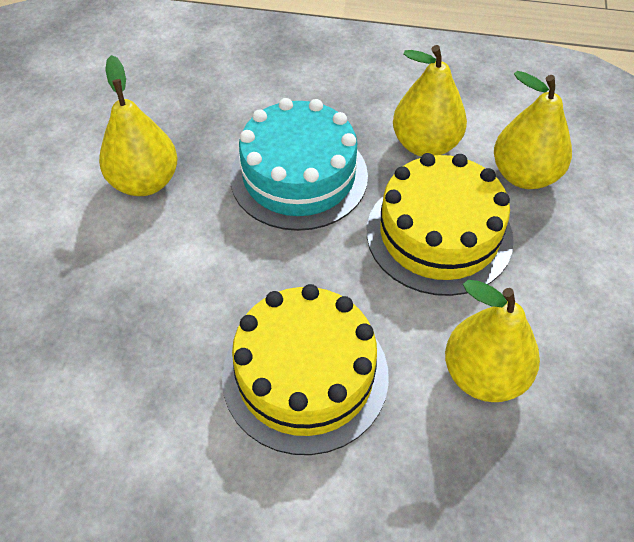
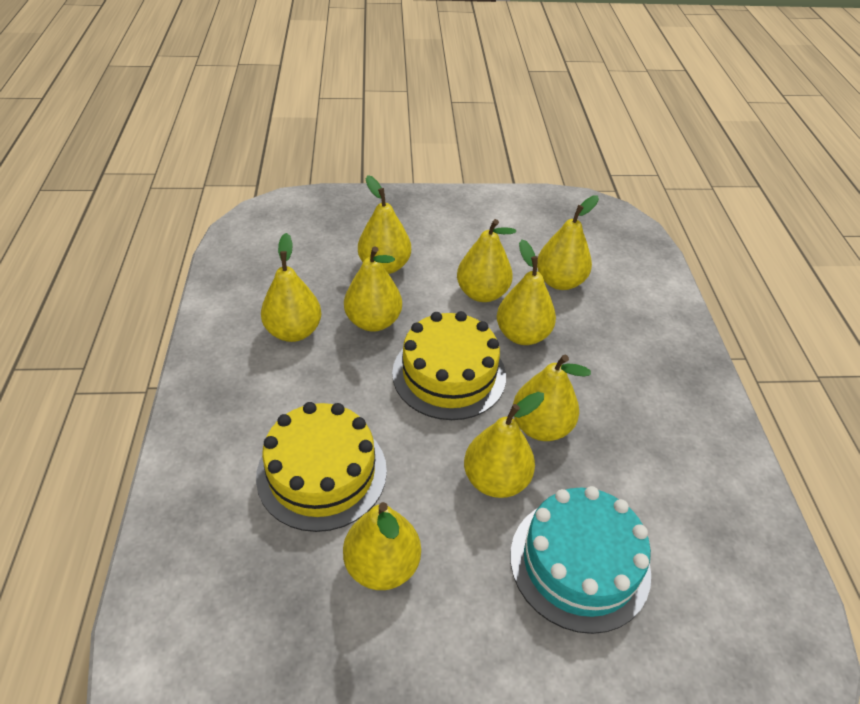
yellow pear: 4 -> 9

